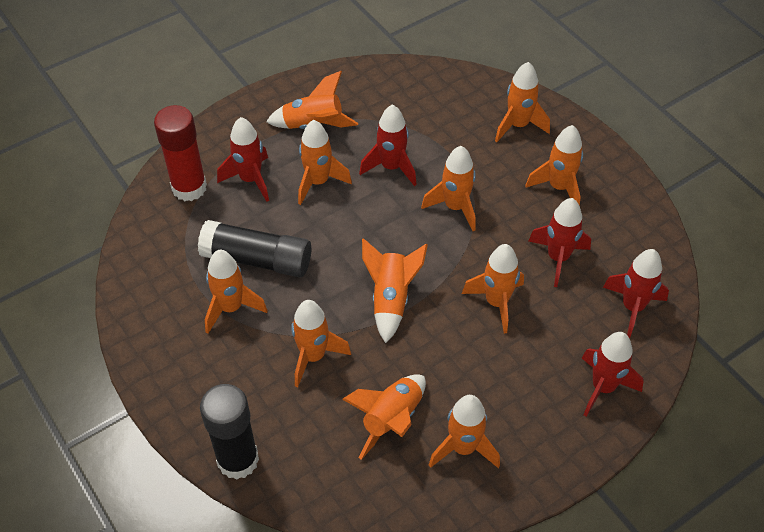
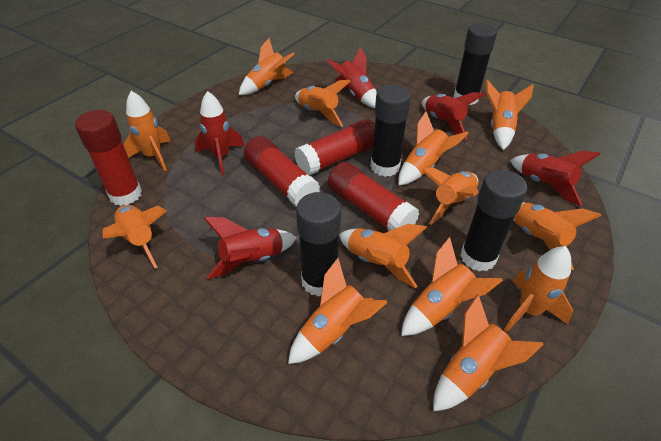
black glue stick: 2 -> 4
orange rocket: 11 -> 13
red glue stick: 1 -> 4

